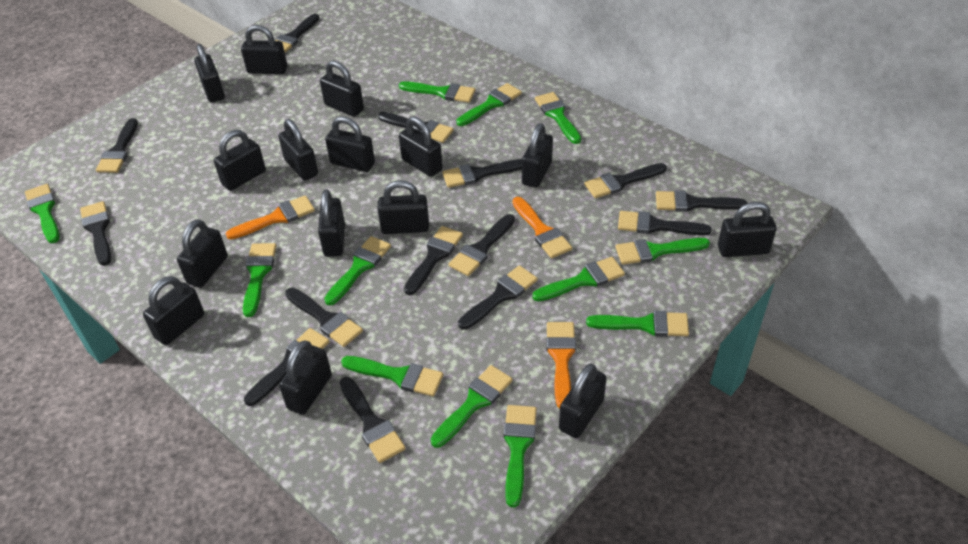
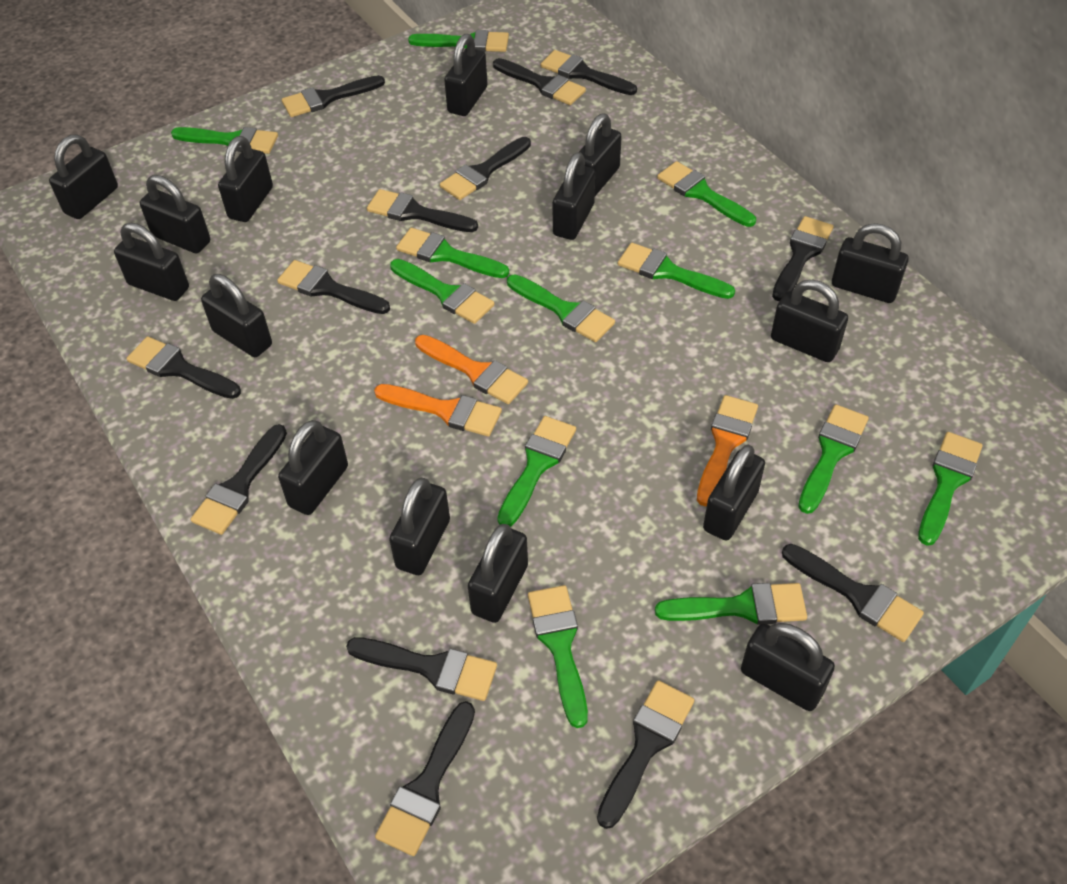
black brush: 14 -> 13

